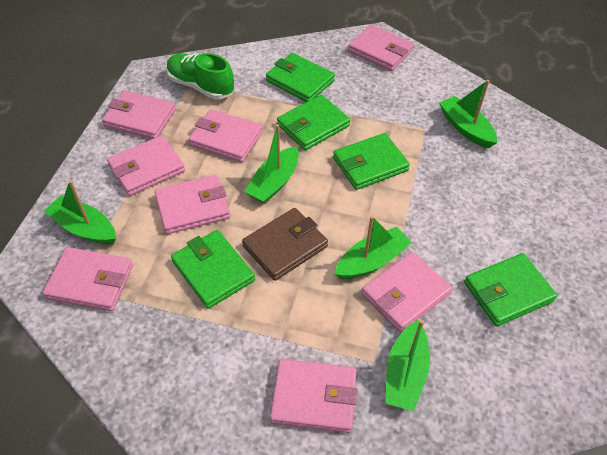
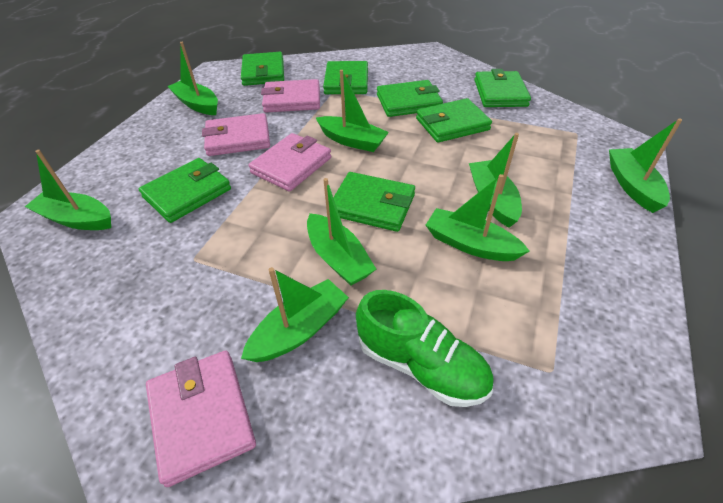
brown wallet: 1 -> 0
green boat: 5 -> 8
green wallet: 5 -> 7
pink wallet: 8 -> 4

